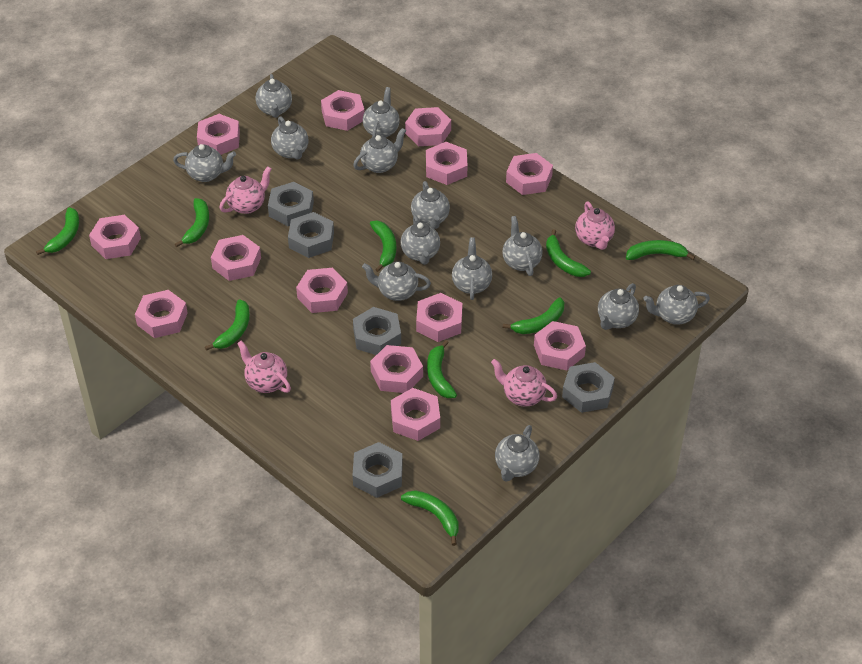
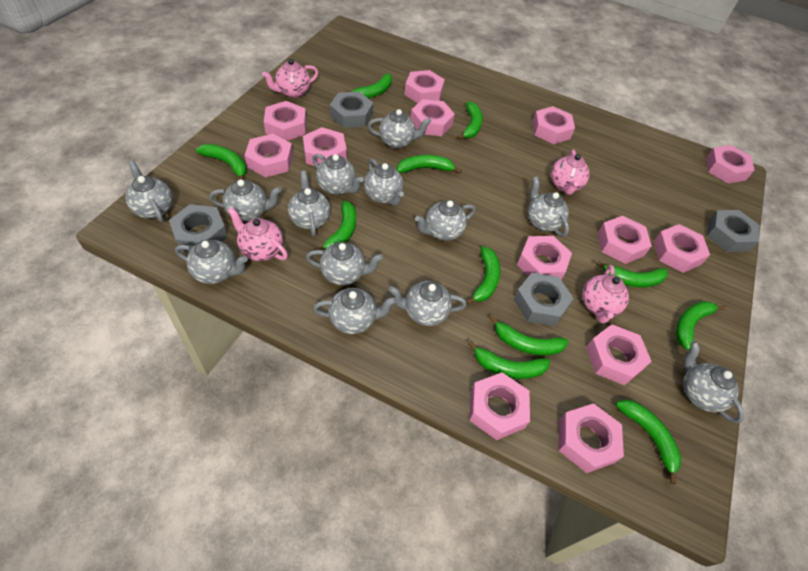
green banana: 9 -> 11
grey nut: 5 -> 4

